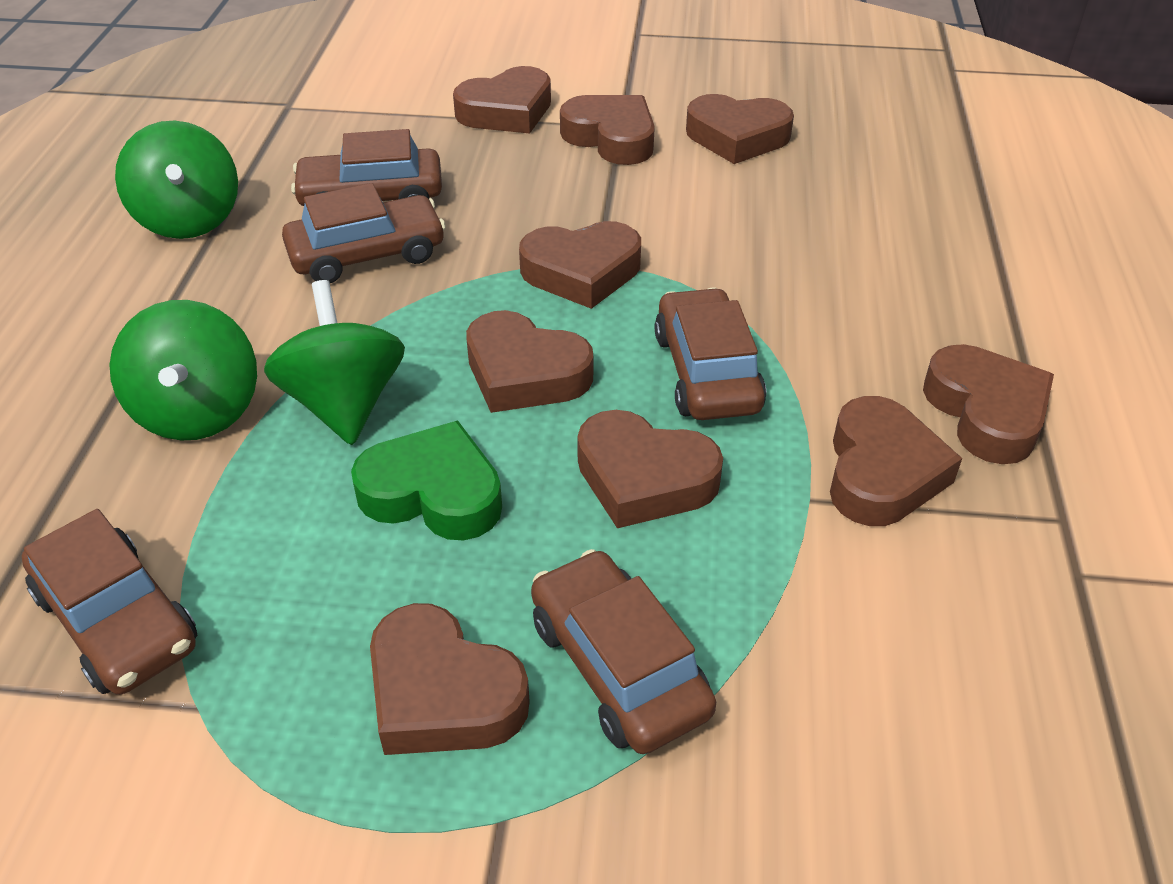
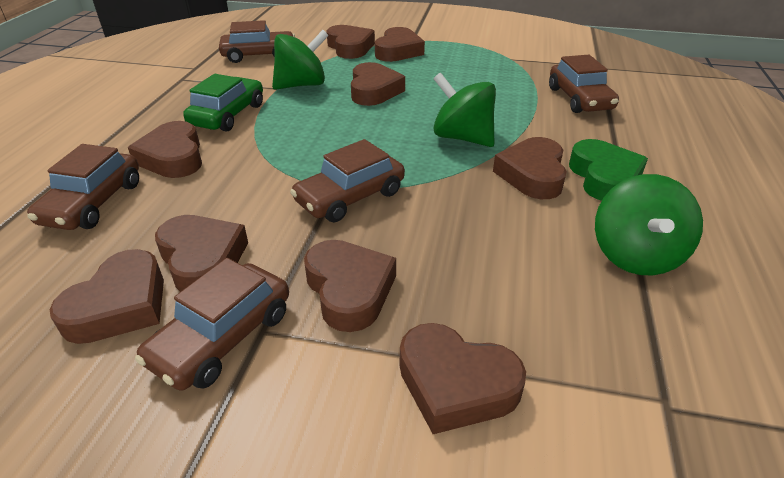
green car: 0 -> 1

